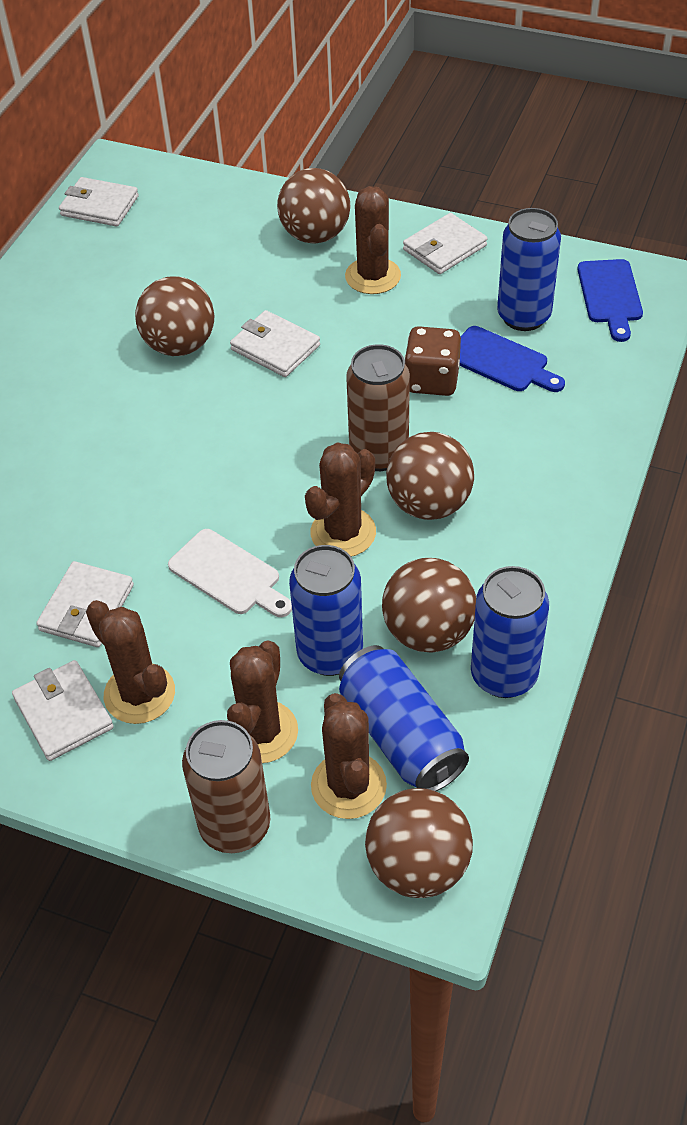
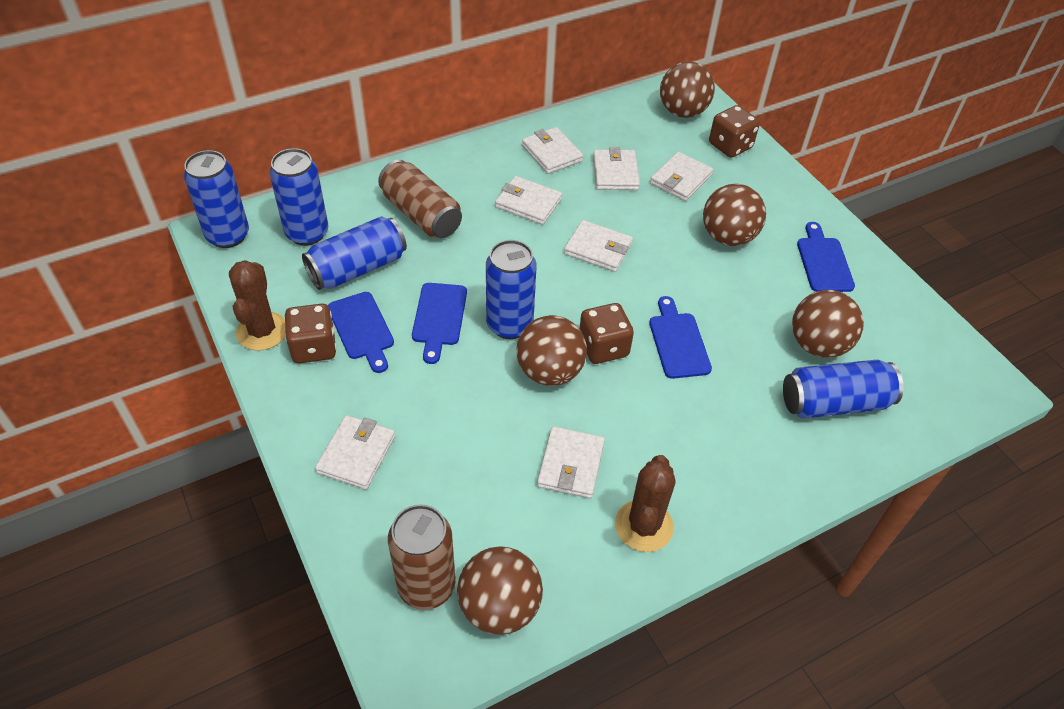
blue can: 4 -> 5
blue cutting board: 2 -> 4
brown cactus: 5 -> 2
brown dice: 1 -> 3
white cutting board: 1 -> 0
white wallet: 5 -> 7

